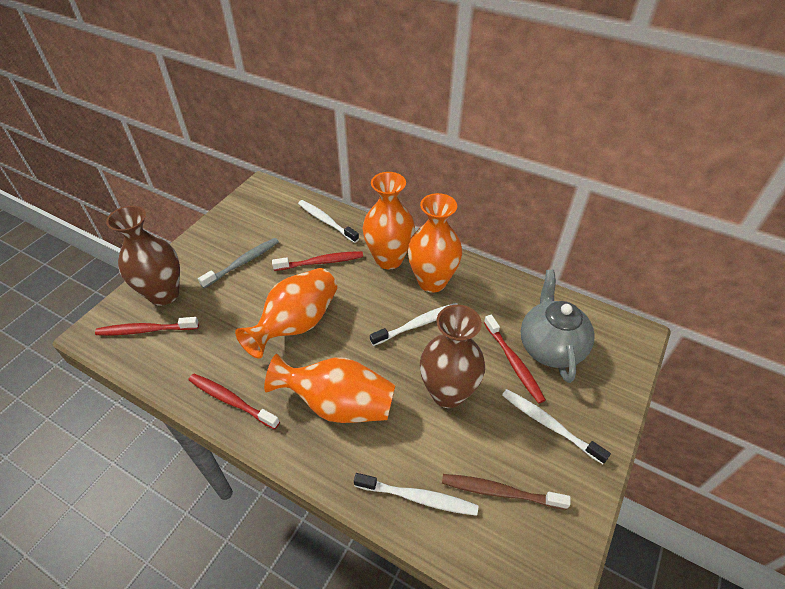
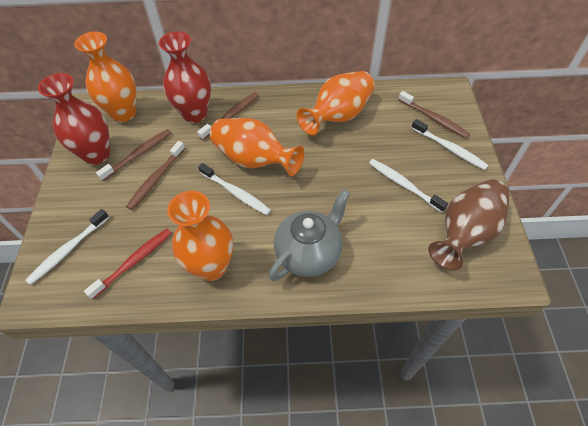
brown toothbrush: 1 -> 4
brown vase: 2 -> 1
grey toothbrush: 1 -> 0
red toothbrush: 4 -> 1
red vase: 0 -> 2

